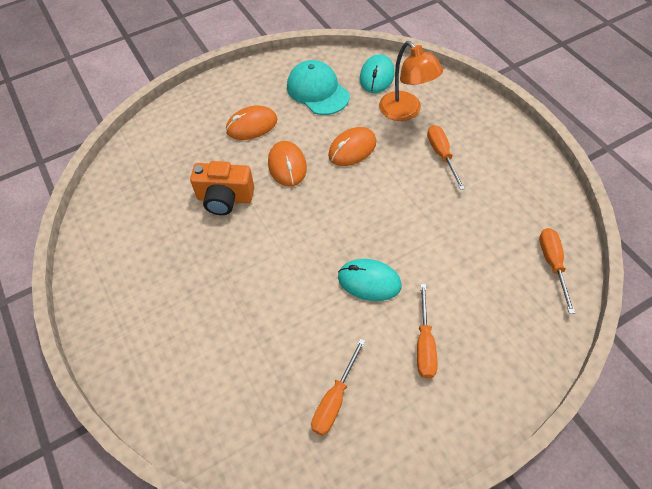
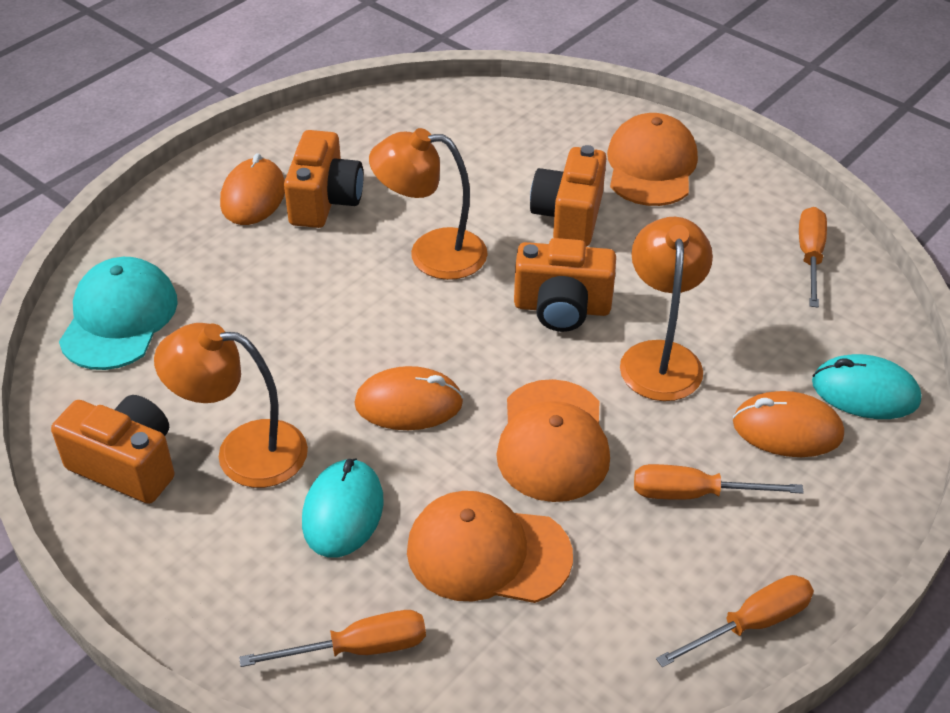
orange camera: 1 -> 4
orange cap: 0 -> 3
orange lamp: 1 -> 3

